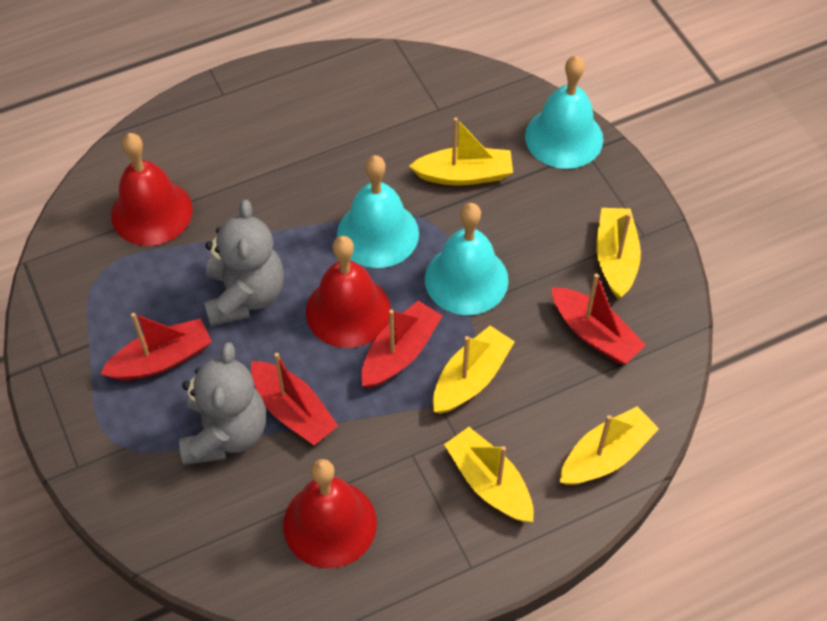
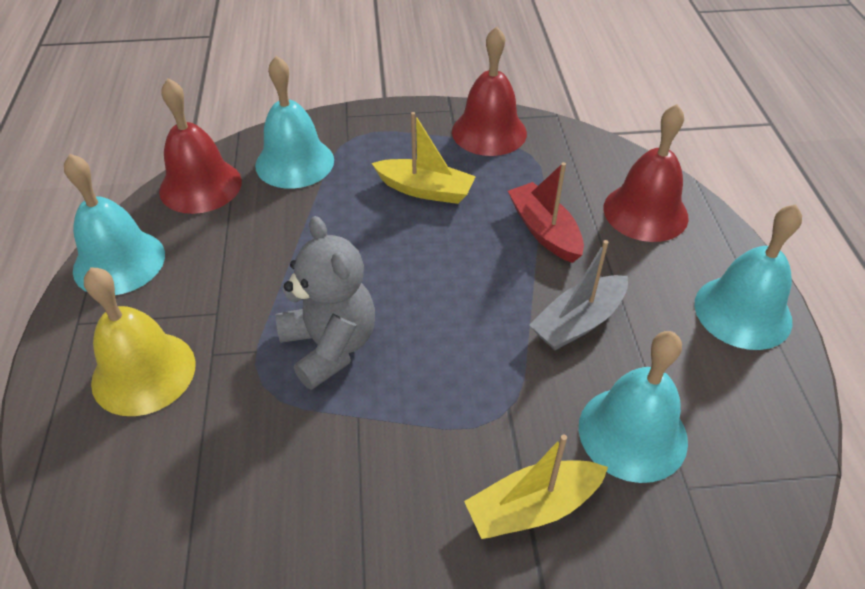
grey boat: 0 -> 1
grey teddy bear: 2 -> 1
red boat: 4 -> 1
turquoise bell: 3 -> 4
yellow bell: 0 -> 1
yellow boat: 5 -> 2

